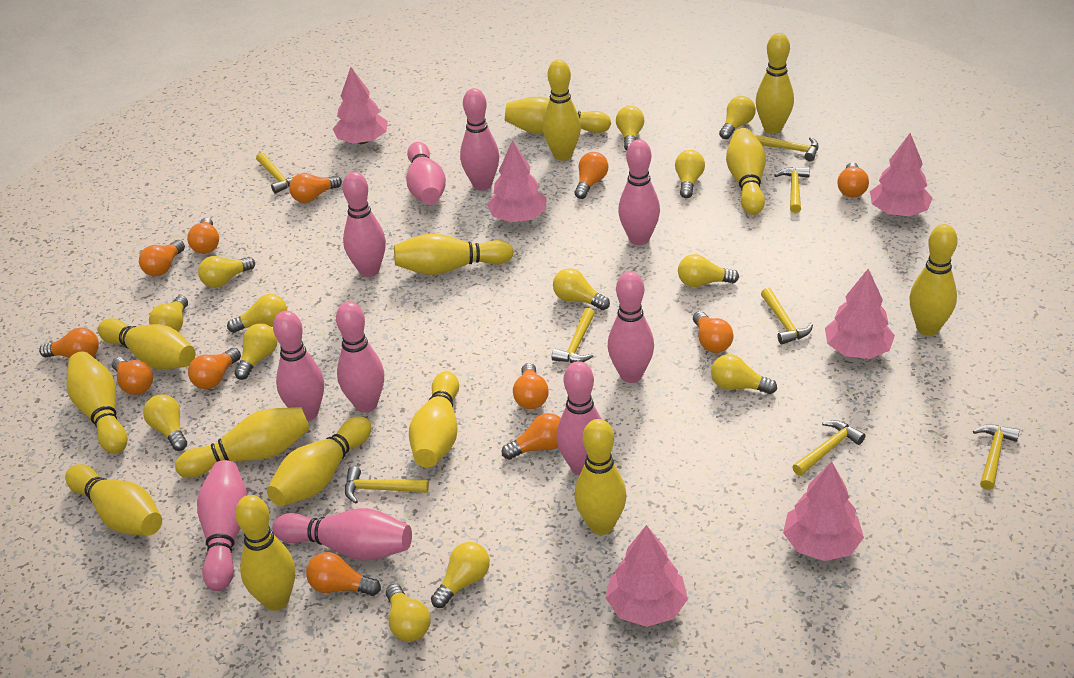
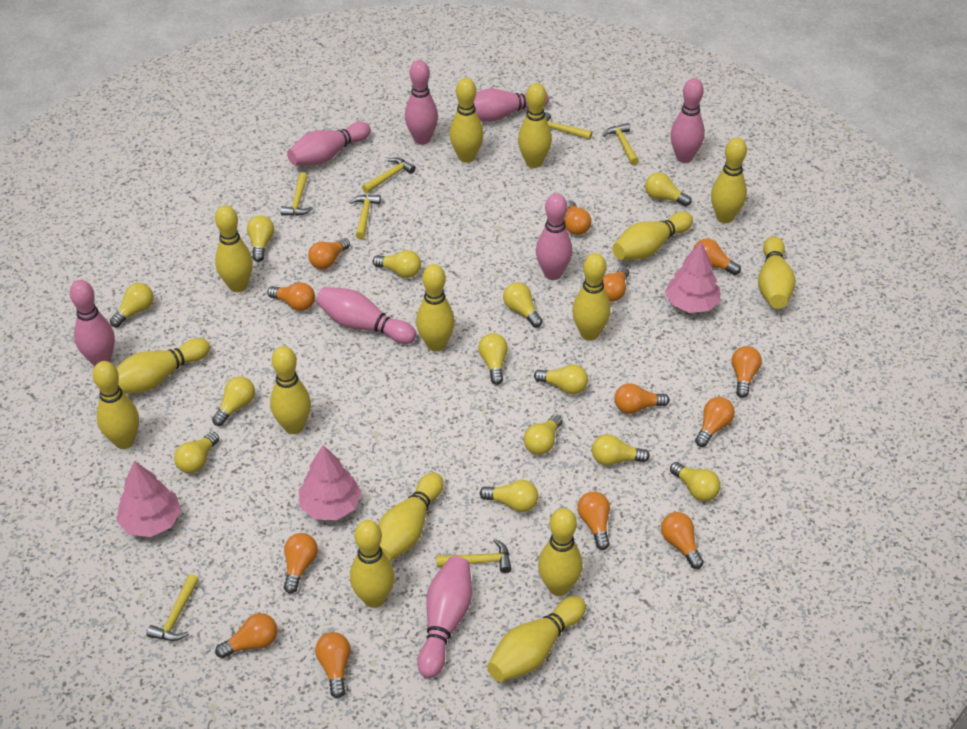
orange light bulb: 12 -> 13
pink bowling pin: 10 -> 8
pink tree: 6 -> 3
yellow bowling pin: 14 -> 15
yellow hammer: 8 -> 7

